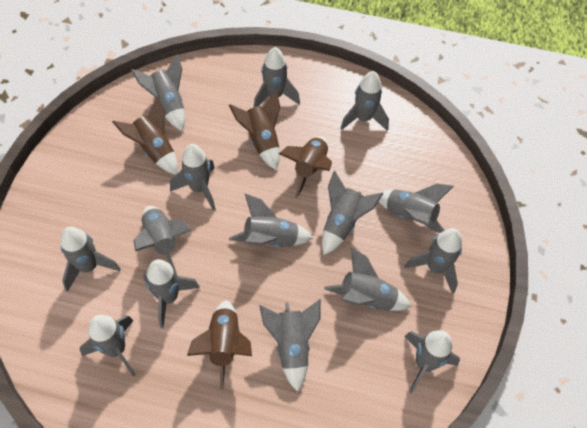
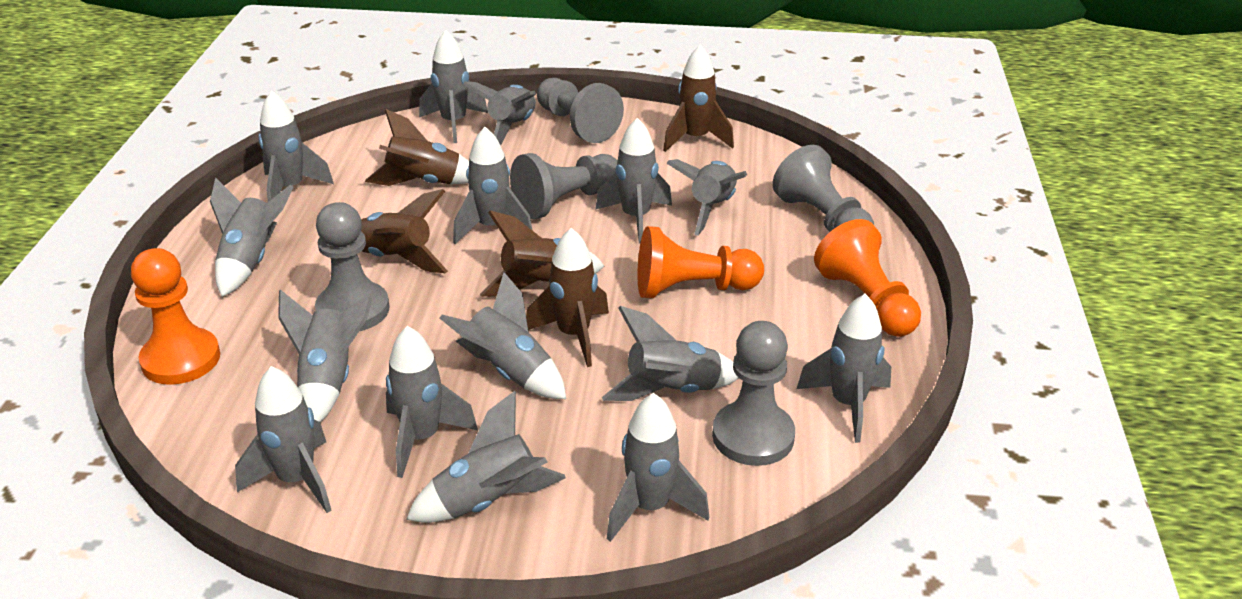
brown rocket: 4 -> 5
grey pawn: 0 -> 5
orange pawn: 0 -> 3

